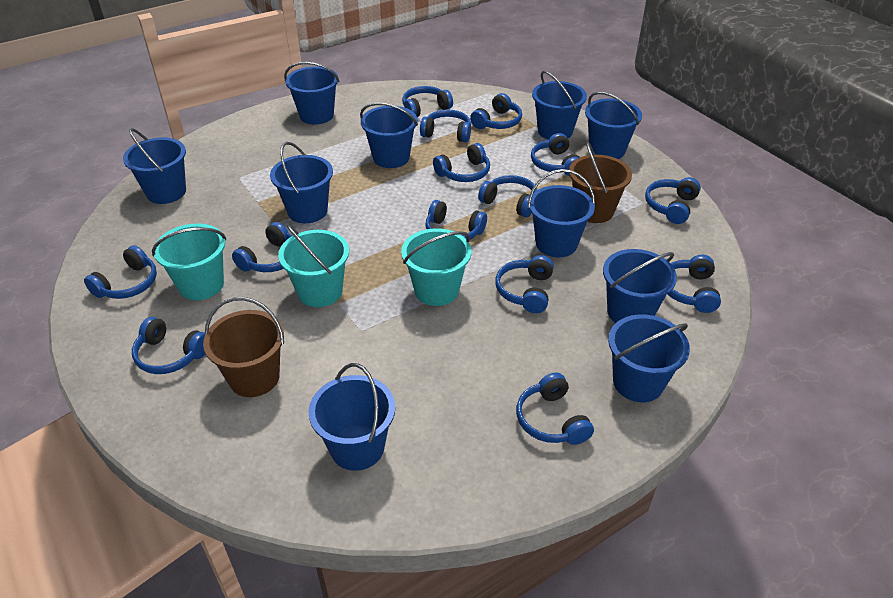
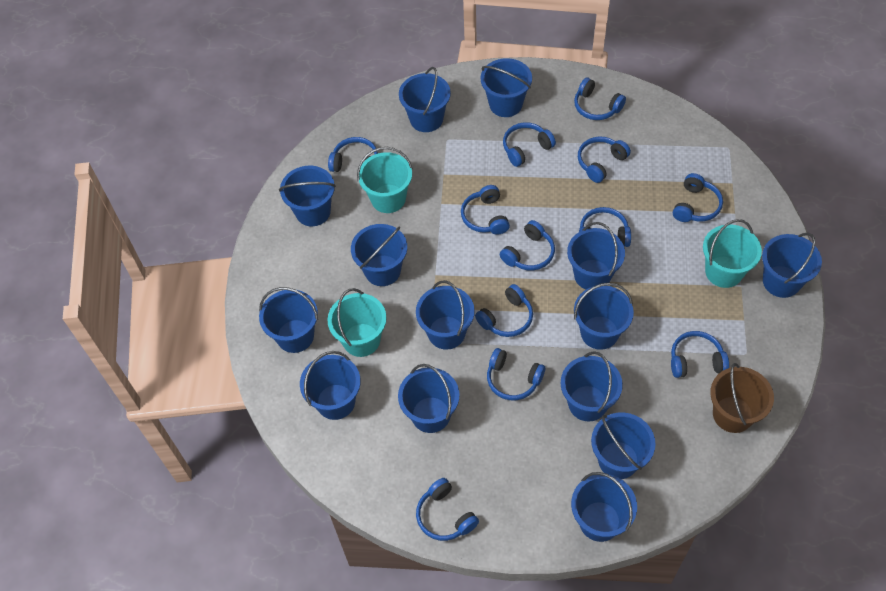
blue bucket: 10 -> 14
blue headphones: 14 -> 12
brown bucket: 2 -> 1

